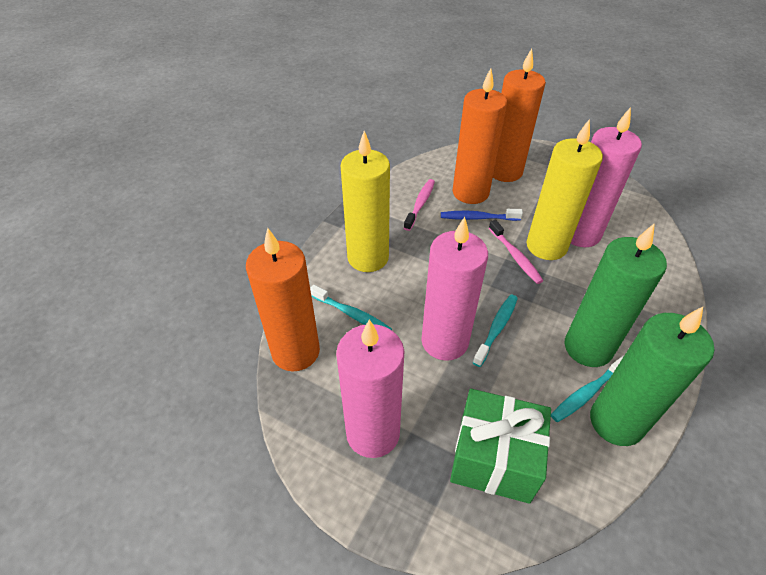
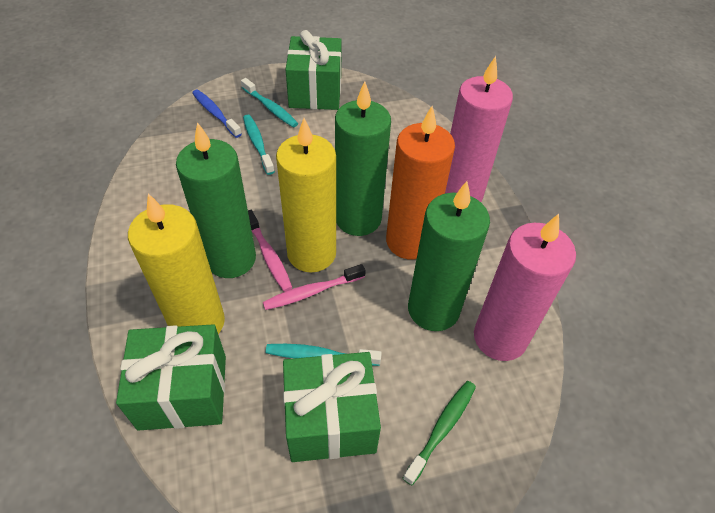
green candle: 2 -> 3
green gift: 1 -> 3
green toothbrush: 0 -> 1
orange candle: 3 -> 1
pink candle: 3 -> 2

